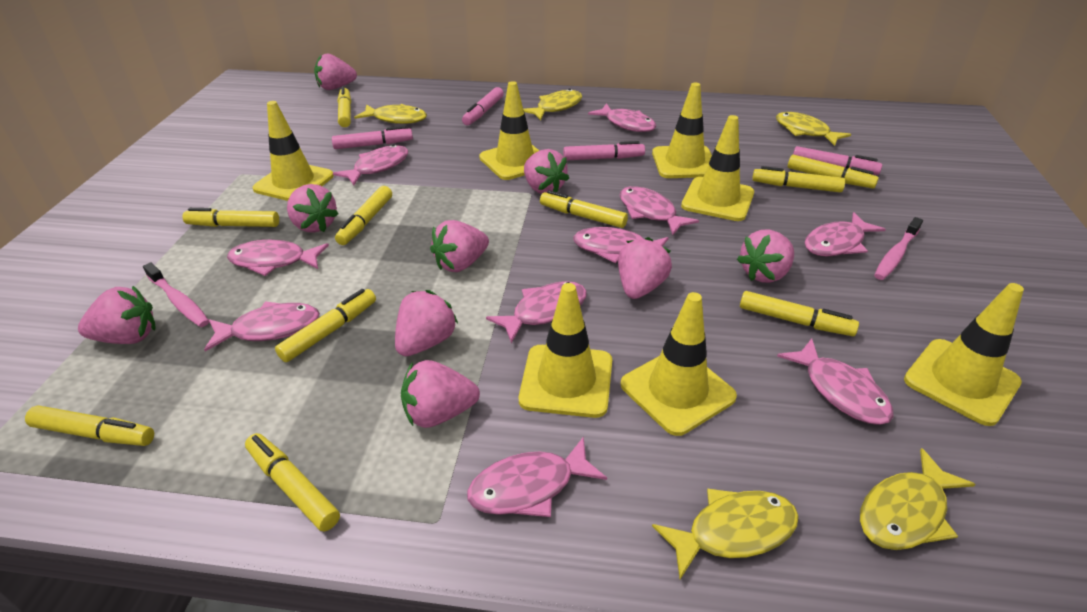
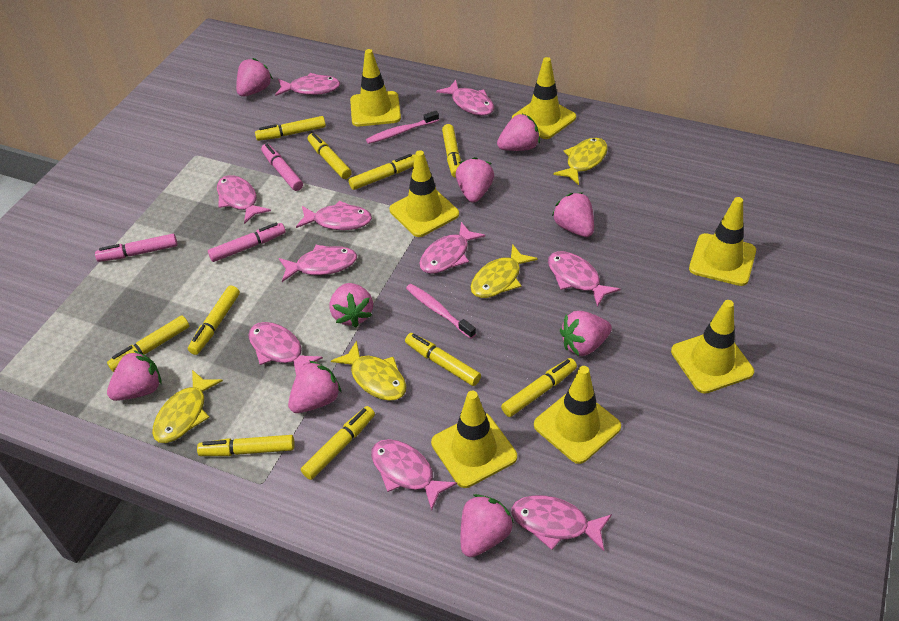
pink marker: 4 -> 3
yellow fish: 5 -> 4

